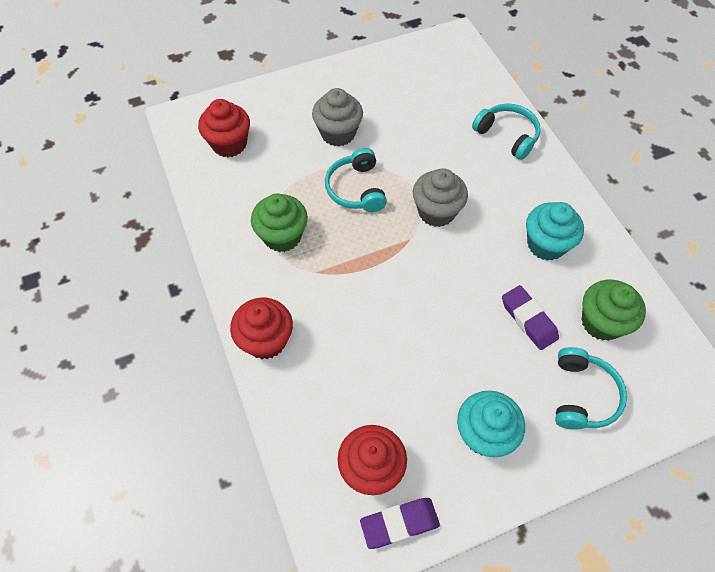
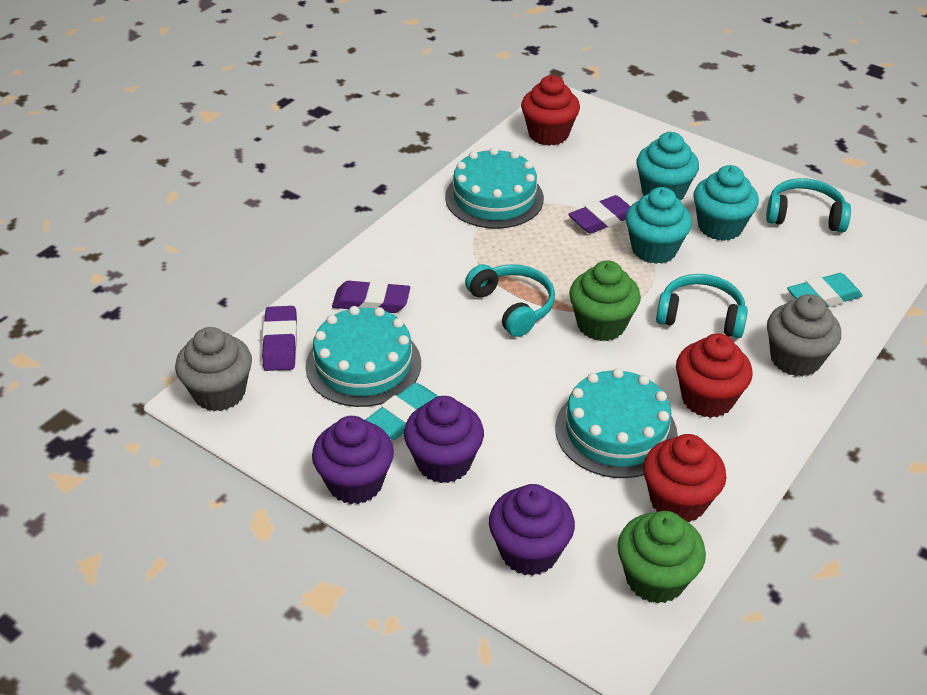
purple cupcake: 0 -> 3
purple eraser: 2 -> 3
turquoise cake: 0 -> 3
turquoise cupcake: 2 -> 3
turquoise eraser: 0 -> 2

